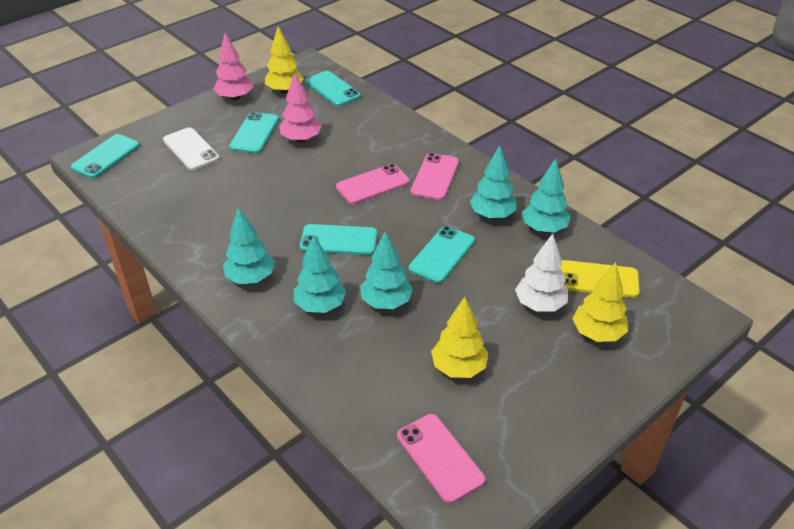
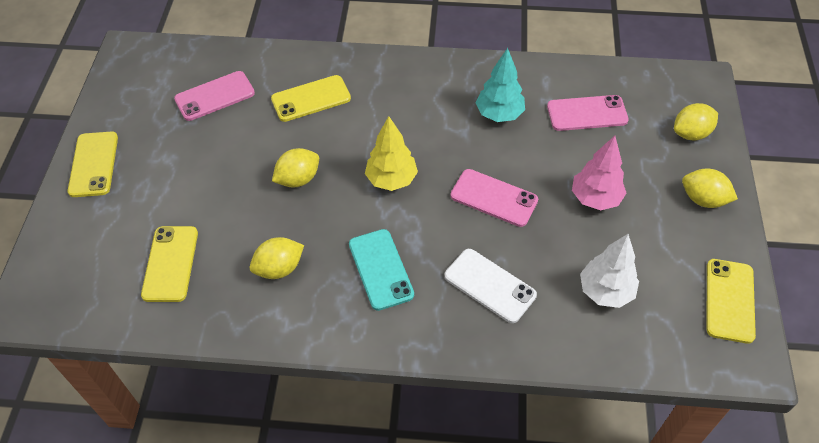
pink tree: 2 -> 1
turquoise phone: 5 -> 1
turquoise tree: 5 -> 1
yellow lemon: 0 -> 4
yellow phone: 1 -> 4
yellow tree: 3 -> 1

